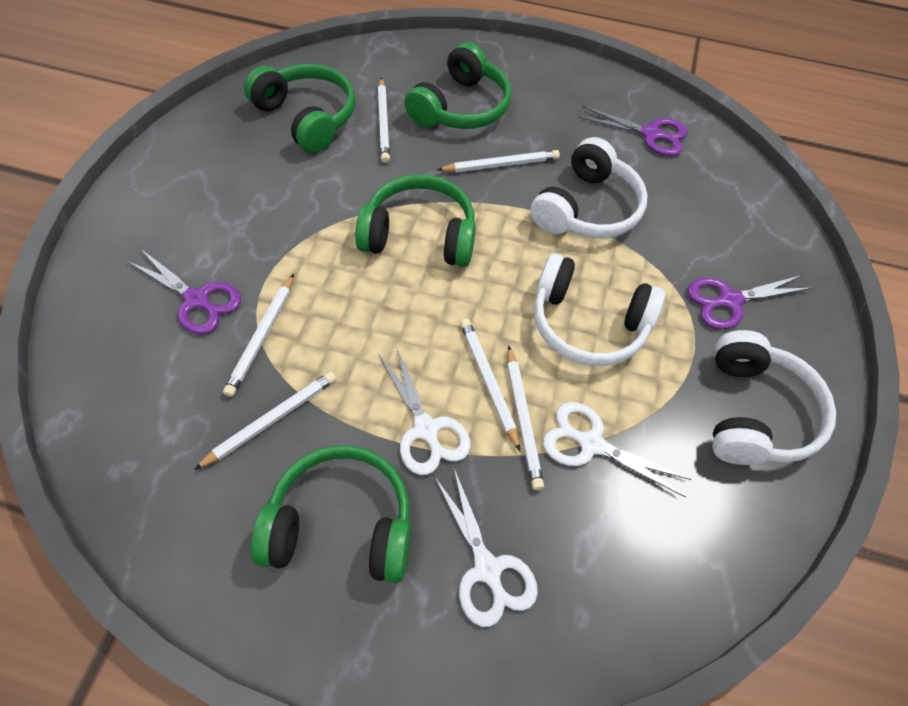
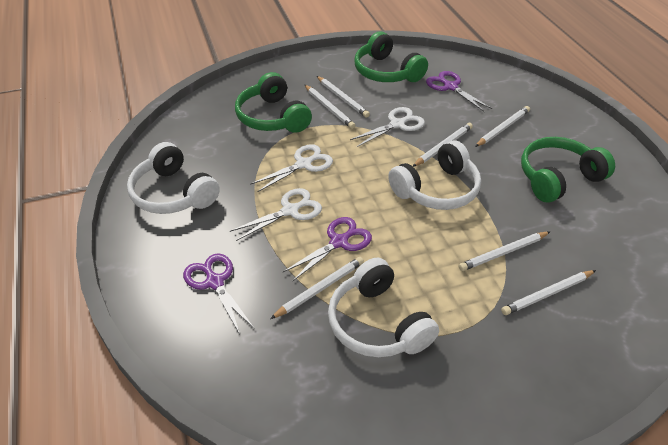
green headphones: 4 -> 3
white pencil: 6 -> 7

